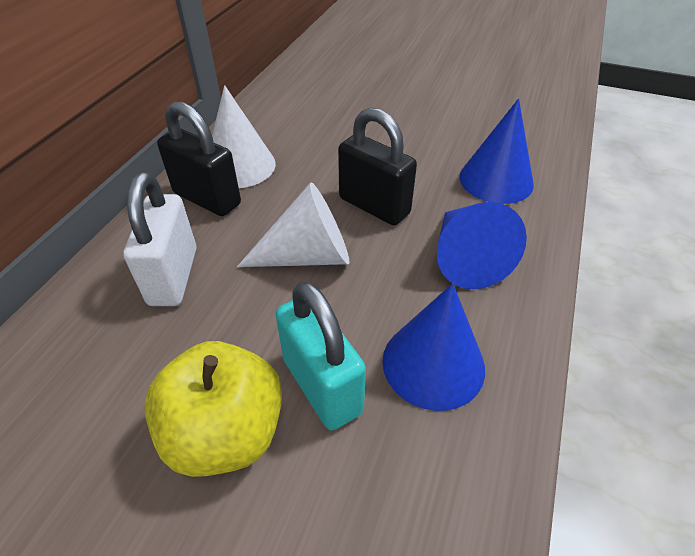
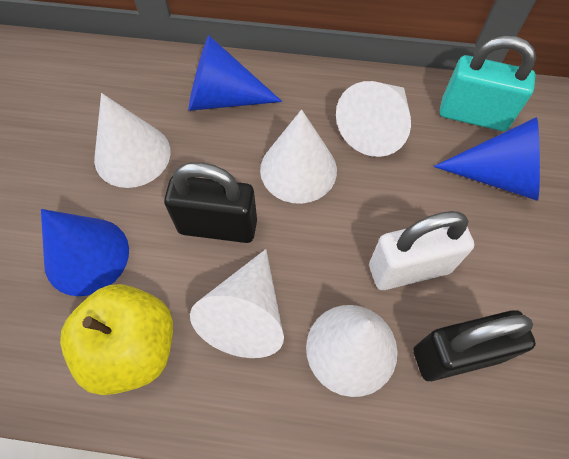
white cone: 2 -> 5

